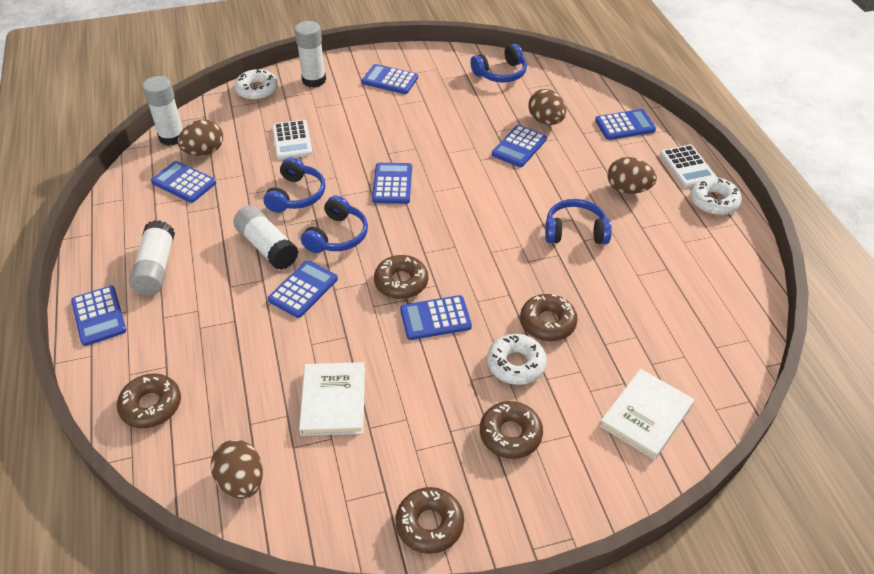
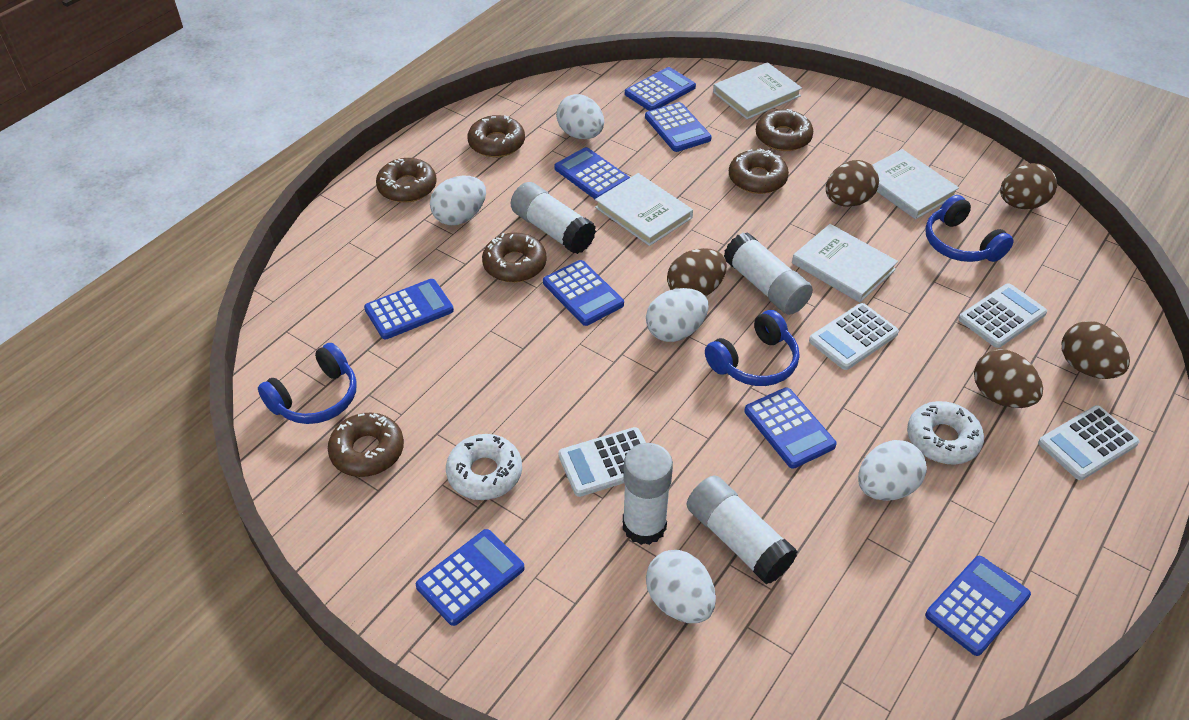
blue headphones: 4 -> 3
brown donut: 5 -> 6
brown egg: 4 -> 5
white book: 2 -> 4
white calculator: 2 -> 4
white donut: 3 -> 2
white egg: 0 -> 5

